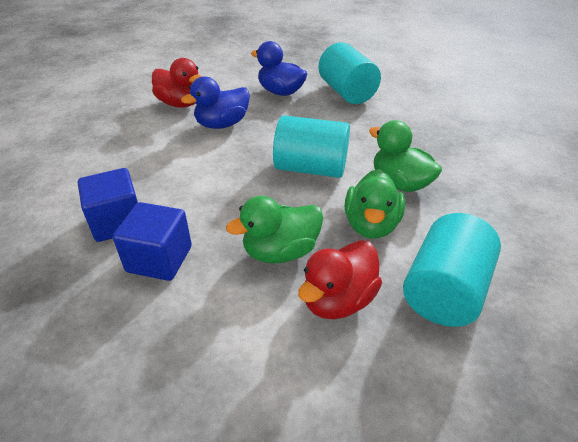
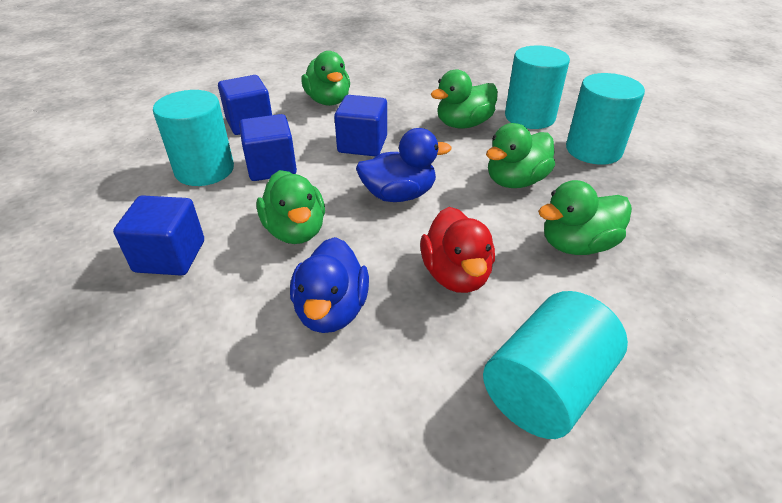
blue cube: 2 -> 4
green duck: 3 -> 5
red duck: 2 -> 1
turquoise cylinder: 3 -> 4

